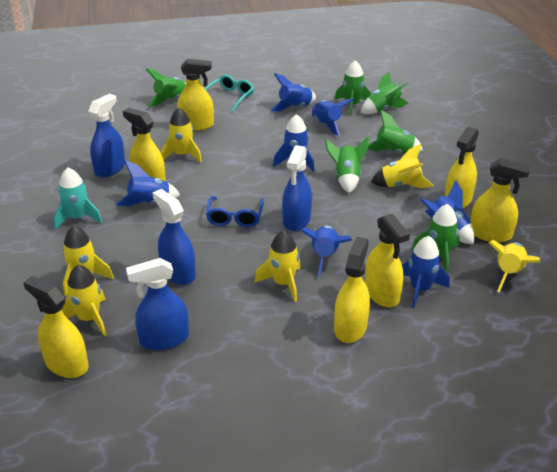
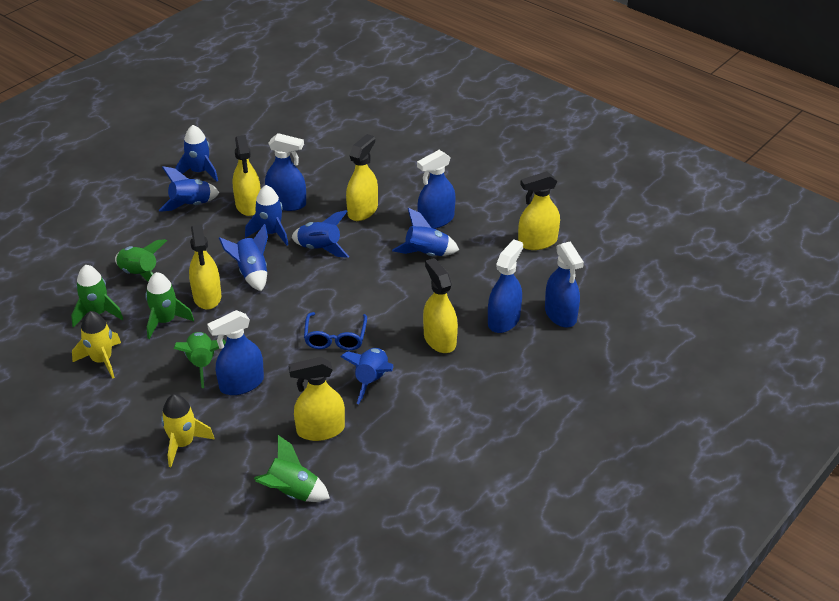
blue spray bottle: 4 -> 5
green rocket: 6 -> 5
turquoise glasses: 1 -> 0
turquoise rocket: 1 -> 0
yellow rocket: 6 -> 2
yellow spray bottle: 7 -> 6

